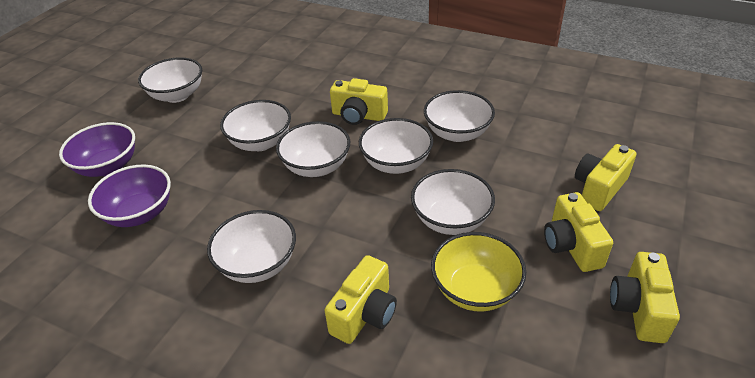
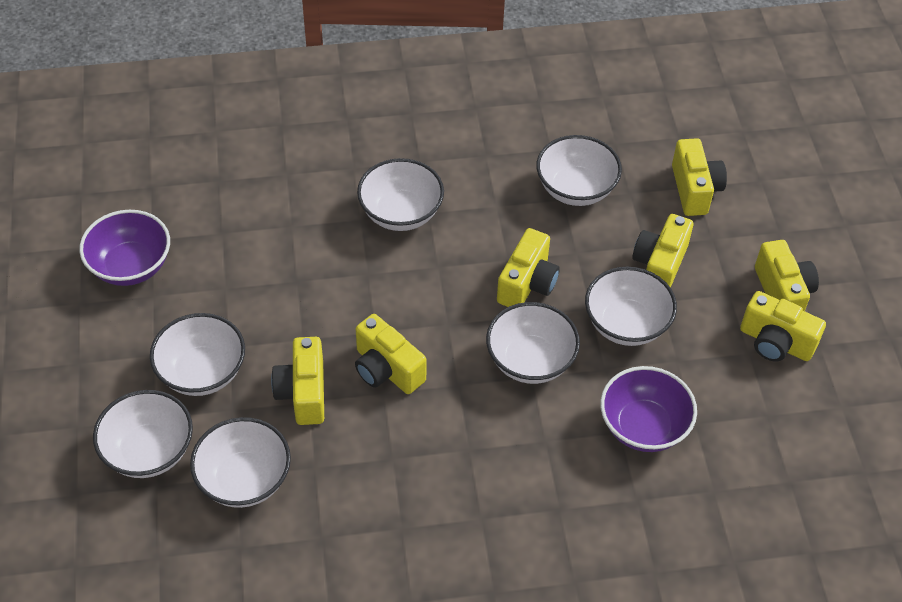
yellow bowl: 1 -> 0
yellow camera: 5 -> 7

